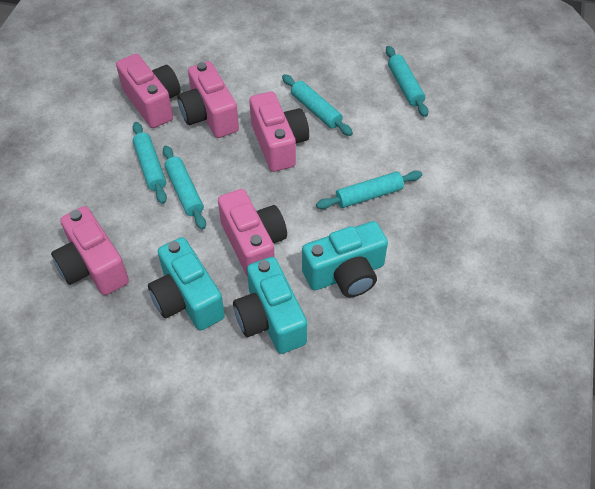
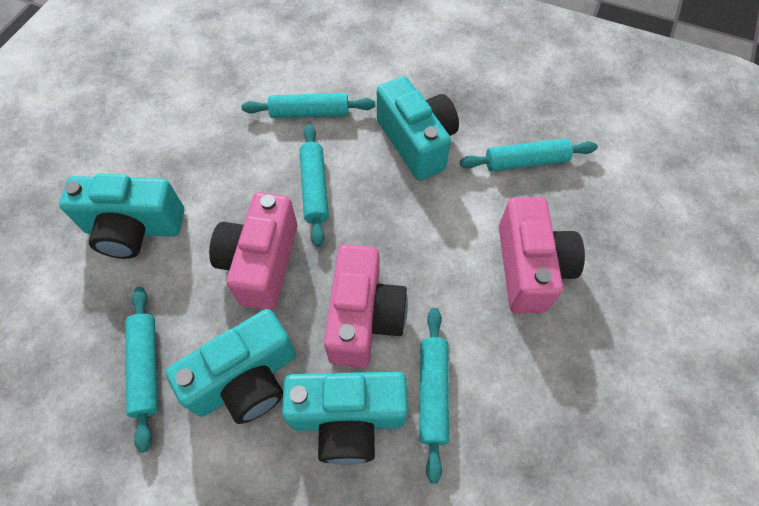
pink camera: 5 -> 3
turquoise camera: 3 -> 4

